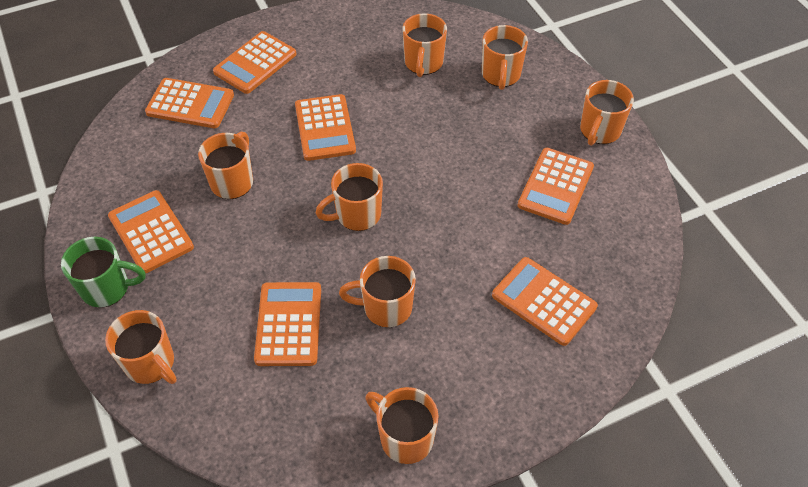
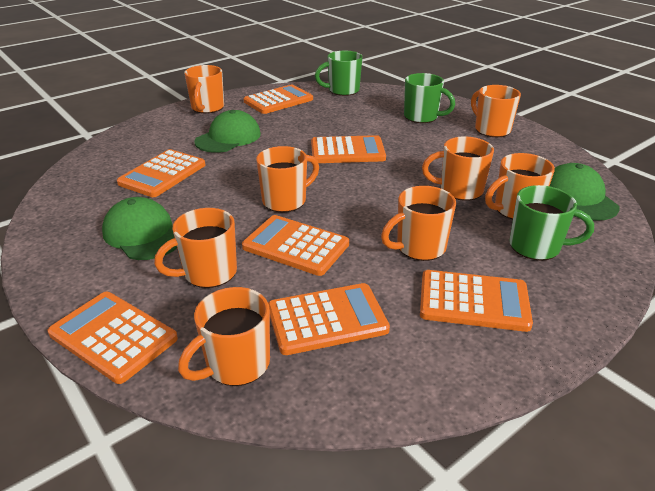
green cap: 0 -> 3
green mug: 1 -> 3

